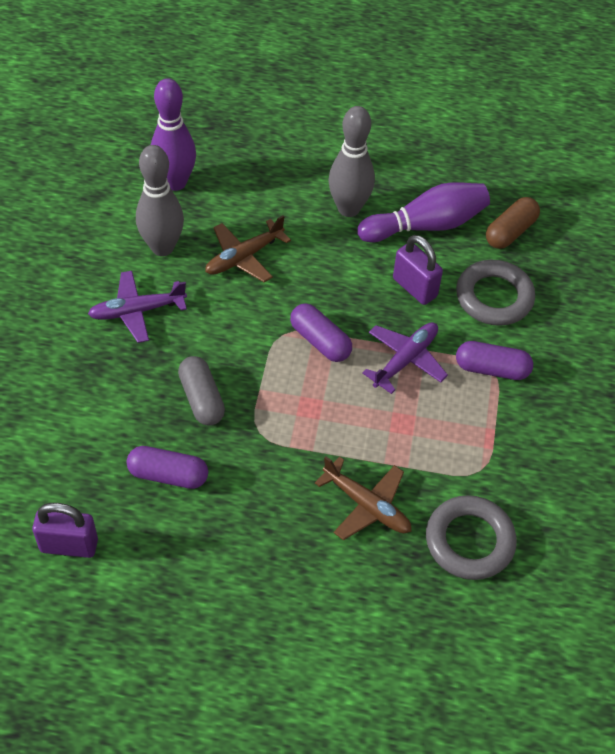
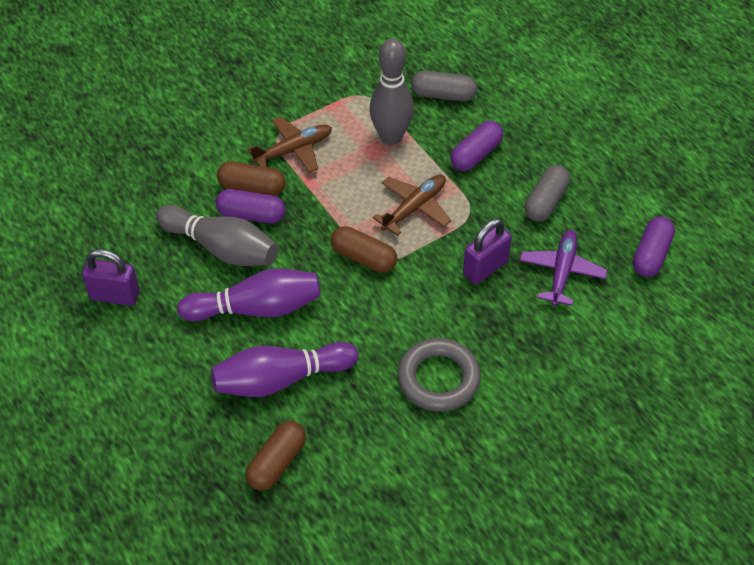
brown capsule: 1 -> 3
grey capsule: 1 -> 2
grey ring: 2 -> 1
purple plane: 2 -> 1

